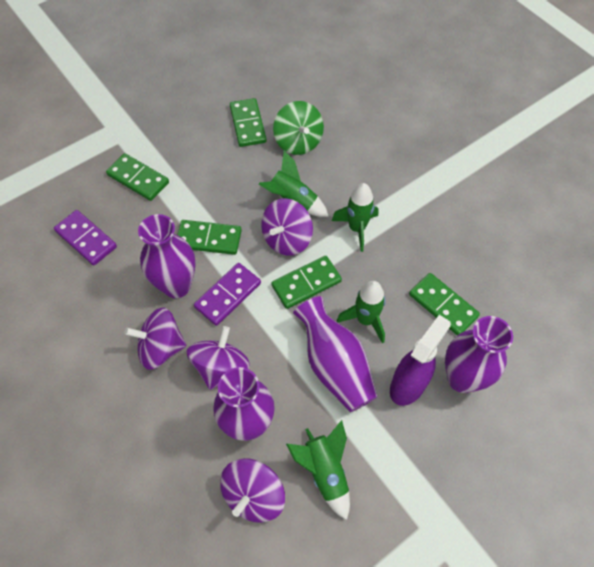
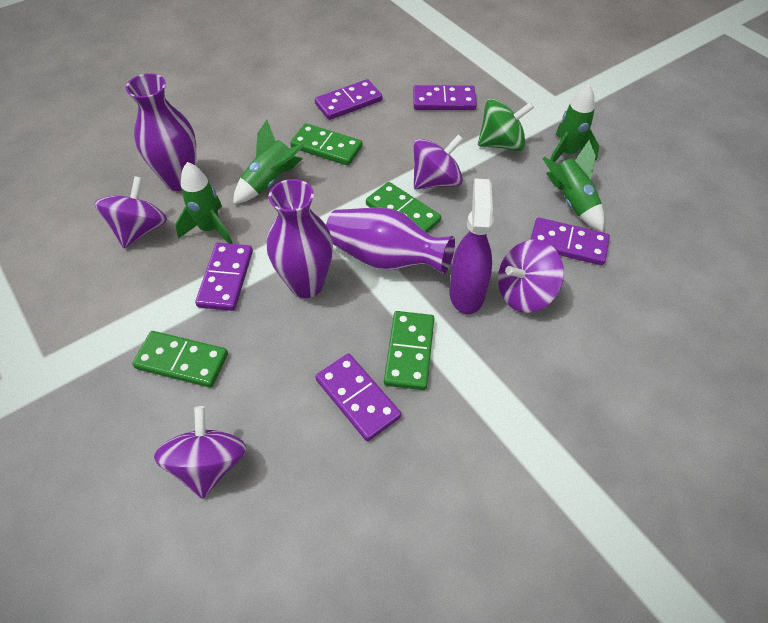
green domino: 5 -> 4
purple domino: 2 -> 5
purple vase: 4 -> 3

